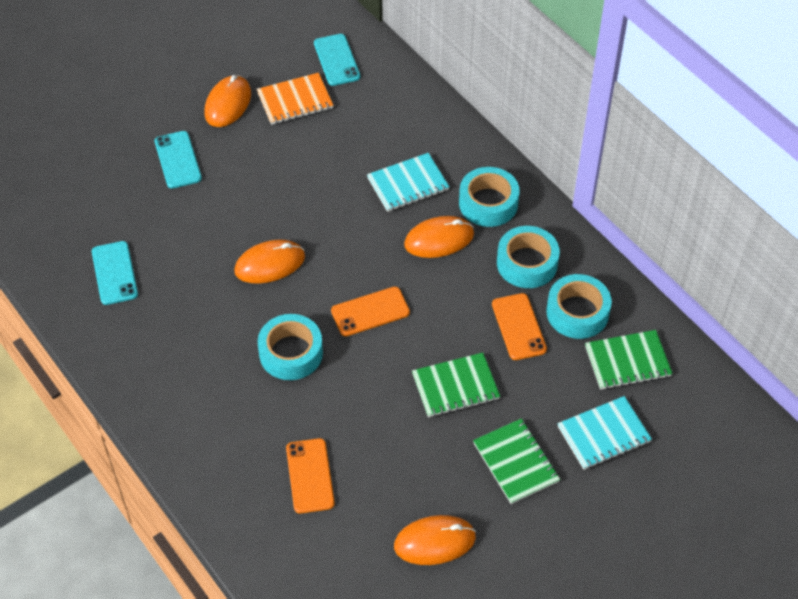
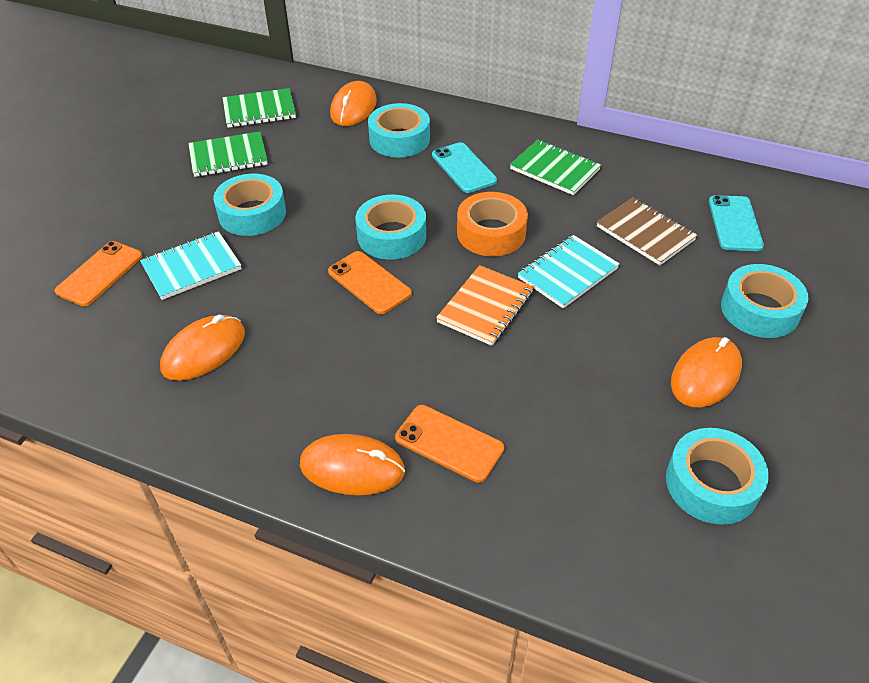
brown notebook: 0 -> 1
orange tape: 0 -> 1
turquoise phone: 3 -> 2
turquoise tape: 4 -> 5

